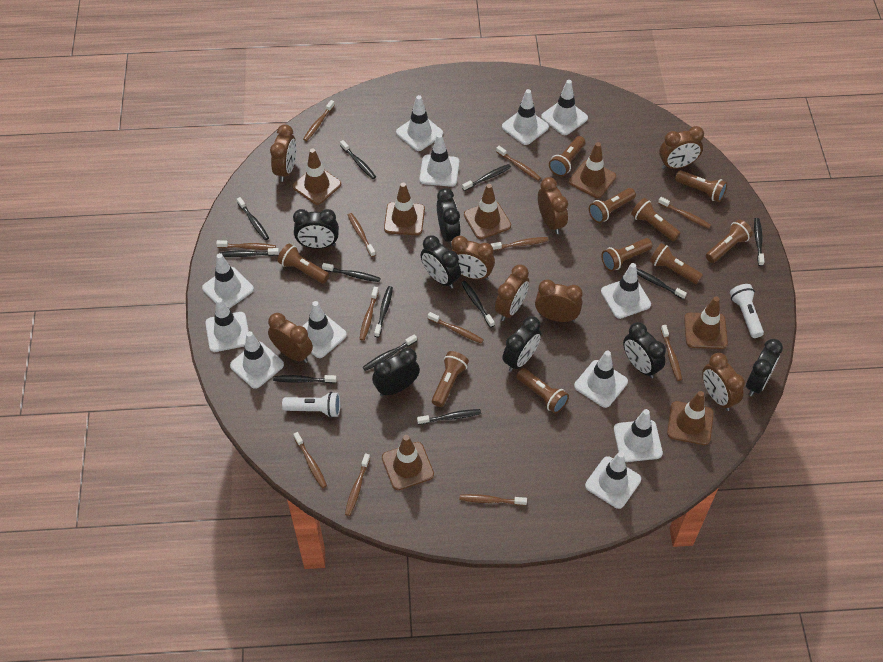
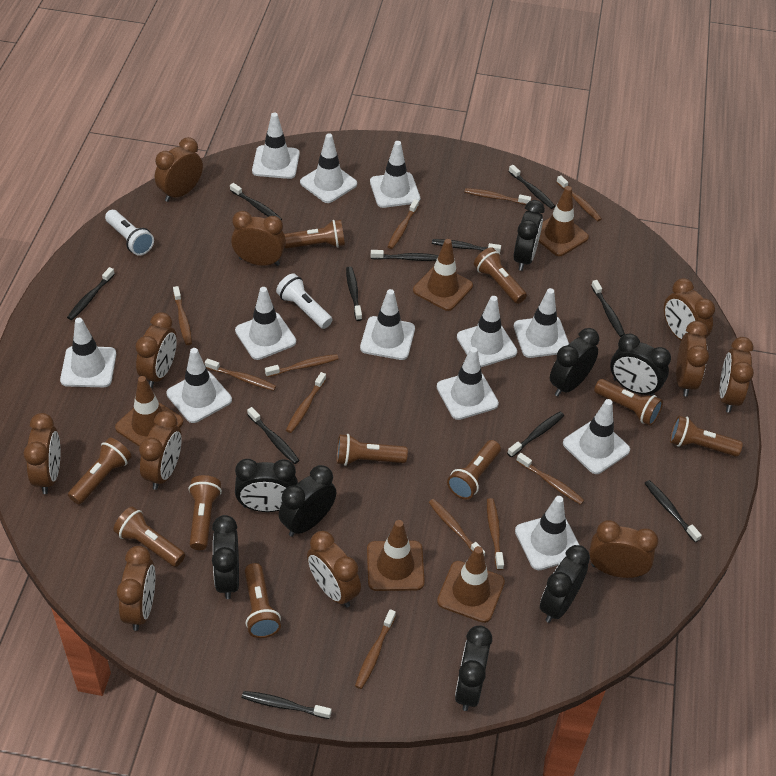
black clock: 7 -> 8
black toothbrush: 12 -> 11
brown clock: 8 -> 11
brown toothbrush: 12 -> 11
brown traffic cone: 7 -> 5

